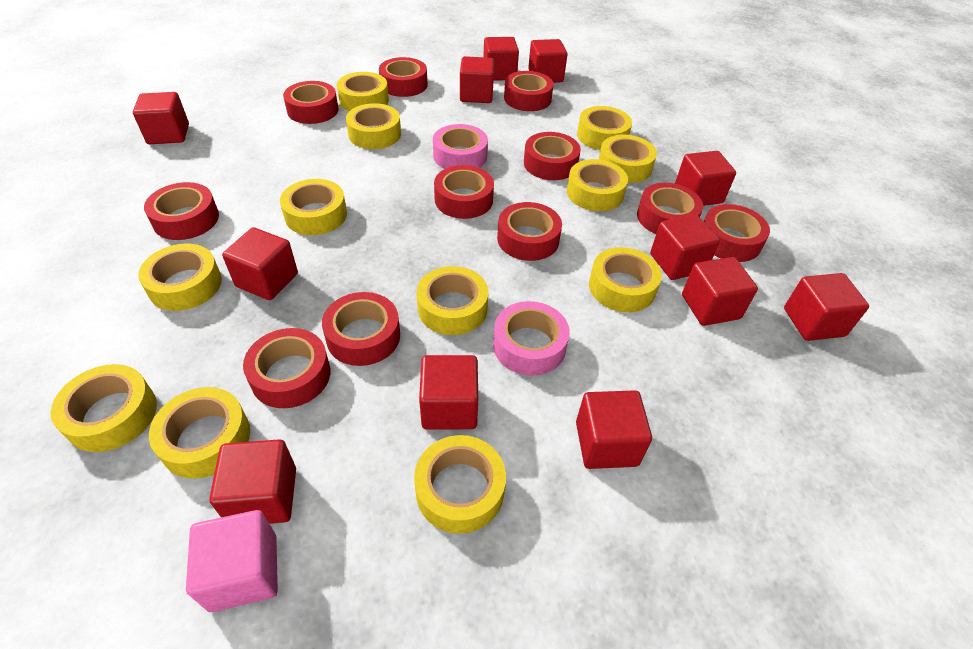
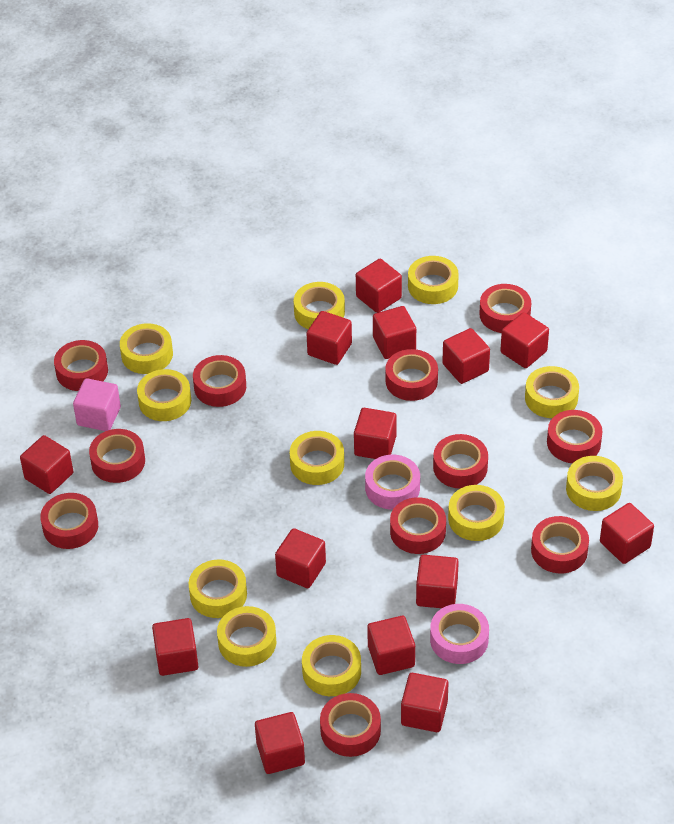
red cube: 12 -> 14
yellow tape: 12 -> 11

